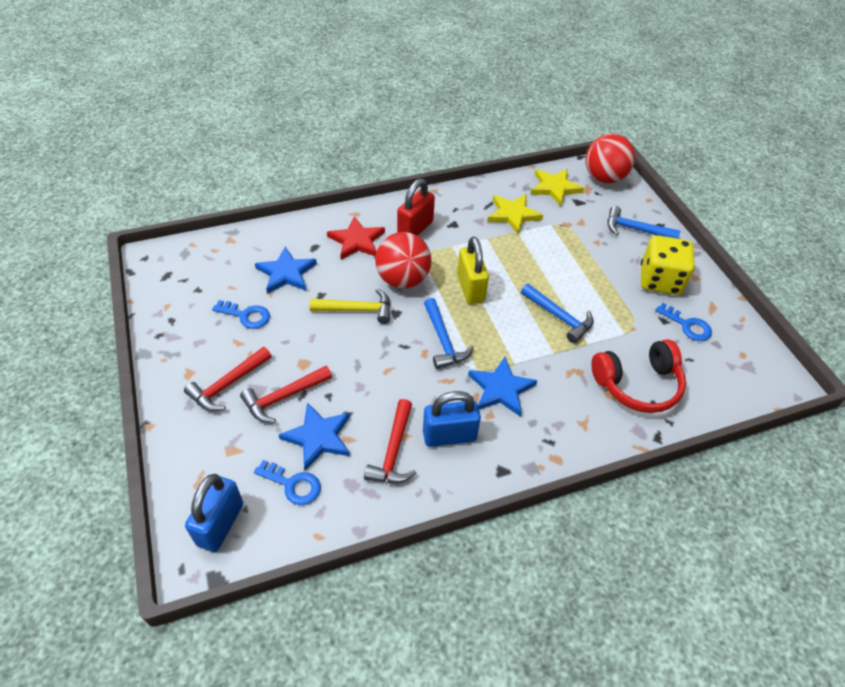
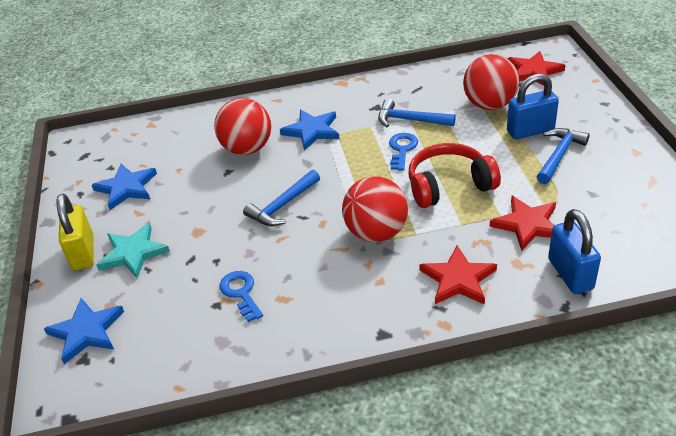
blue key: 3 -> 2
red ball: 2 -> 3
red hammer: 3 -> 0
red padlock: 1 -> 0
red star: 1 -> 3
turquoise star: 0 -> 1
yellow dice: 1 -> 0
yellow hammer: 1 -> 0
yellow star: 2 -> 0

